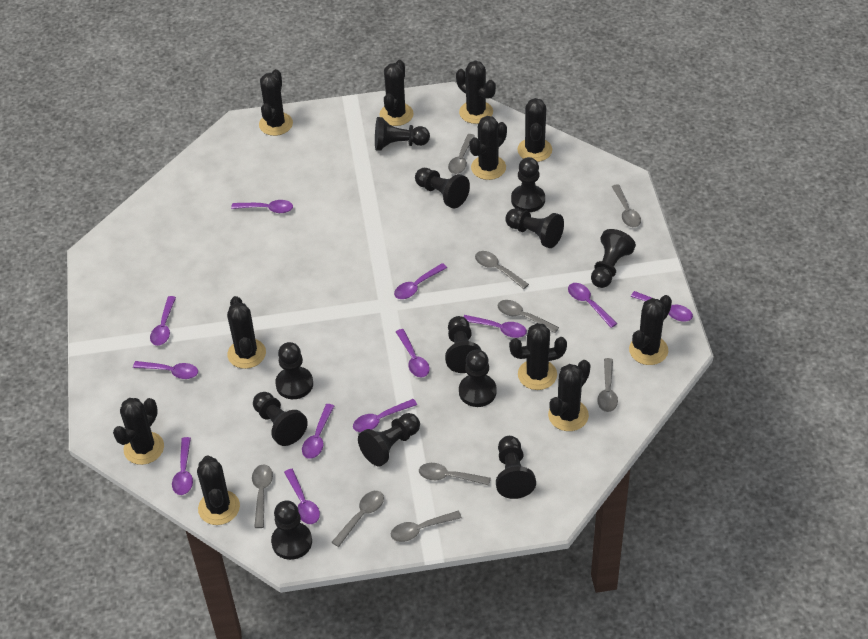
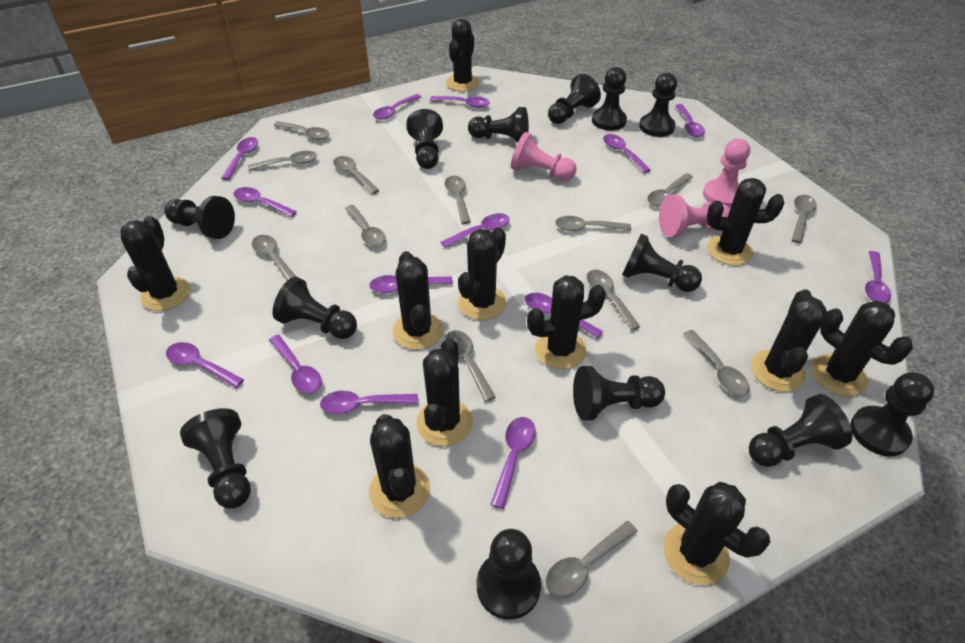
black pawn: 12 -> 13
grey spoon: 9 -> 13
pink pawn: 0 -> 3
purple spoon: 12 -> 14

